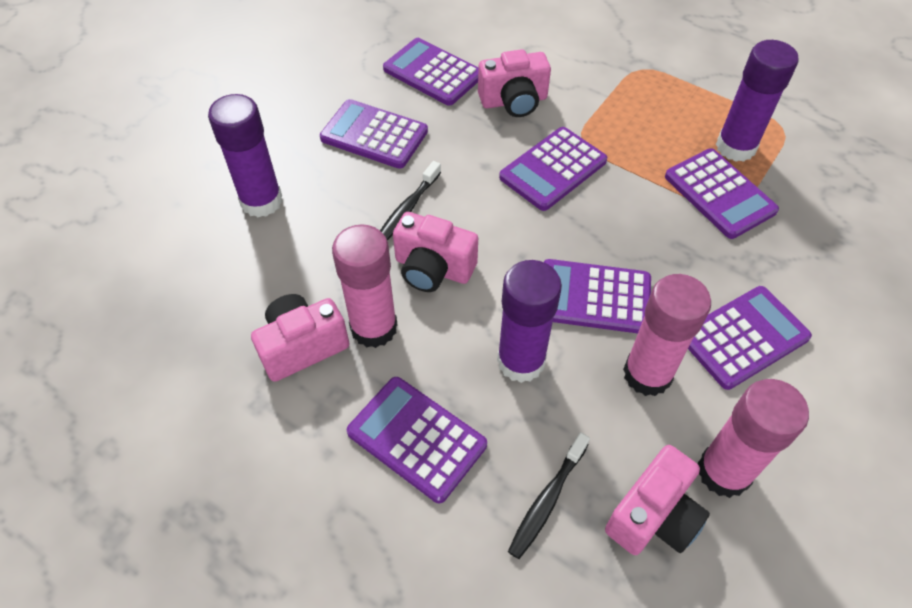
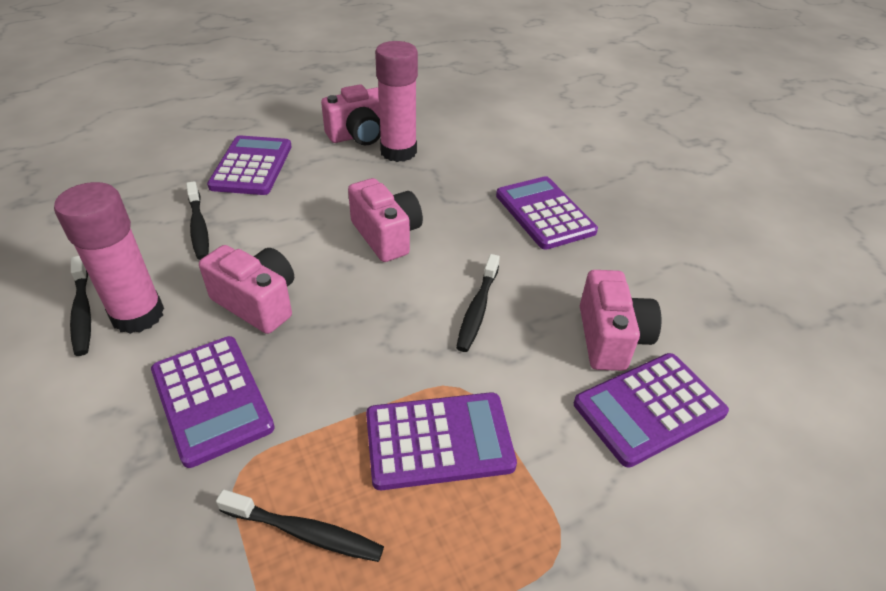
black toothbrush: 2 -> 4
pink glue stick: 3 -> 2
purple calculator: 7 -> 5
purple glue stick: 3 -> 0

